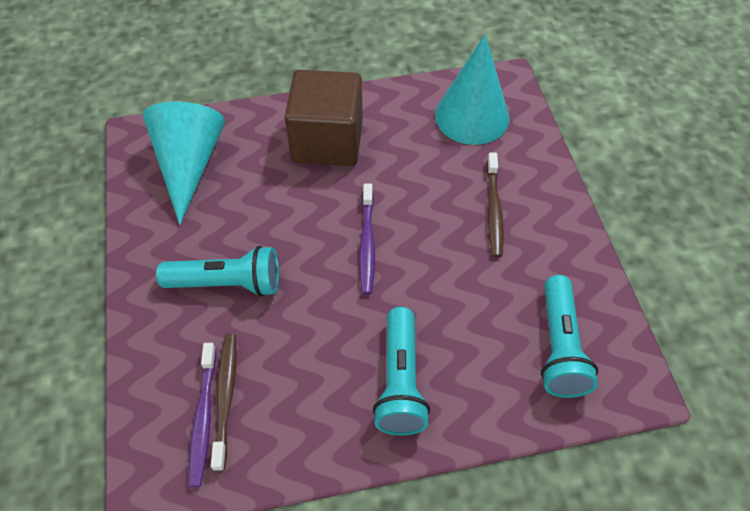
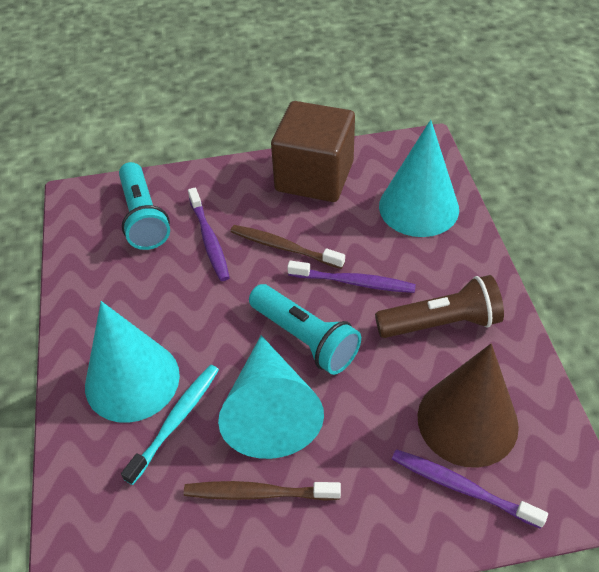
brown cone: 0 -> 1
brown flashlight: 0 -> 1
purple toothbrush: 2 -> 3
turquoise cone: 2 -> 3
turquoise flashlight: 3 -> 2
turquoise toothbrush: 0 -> 1

